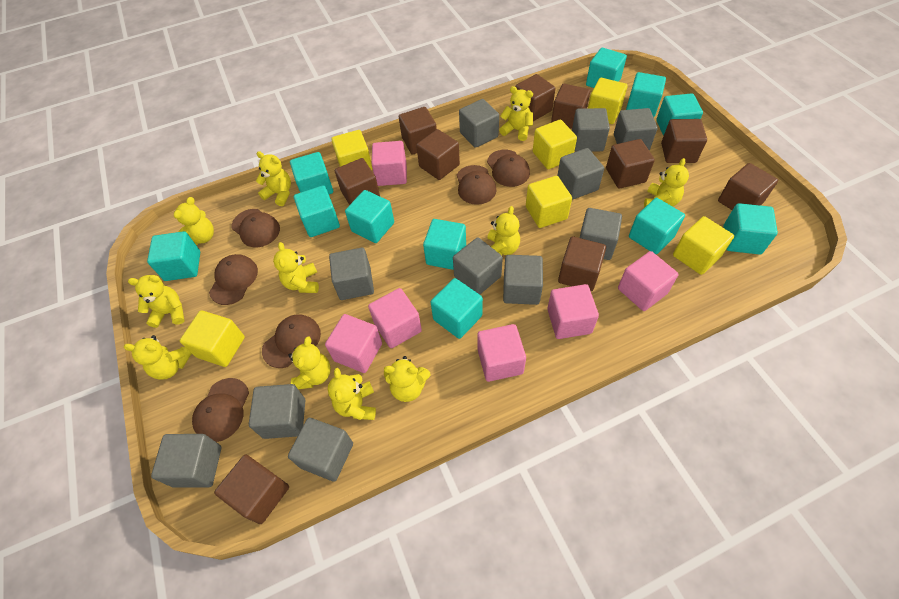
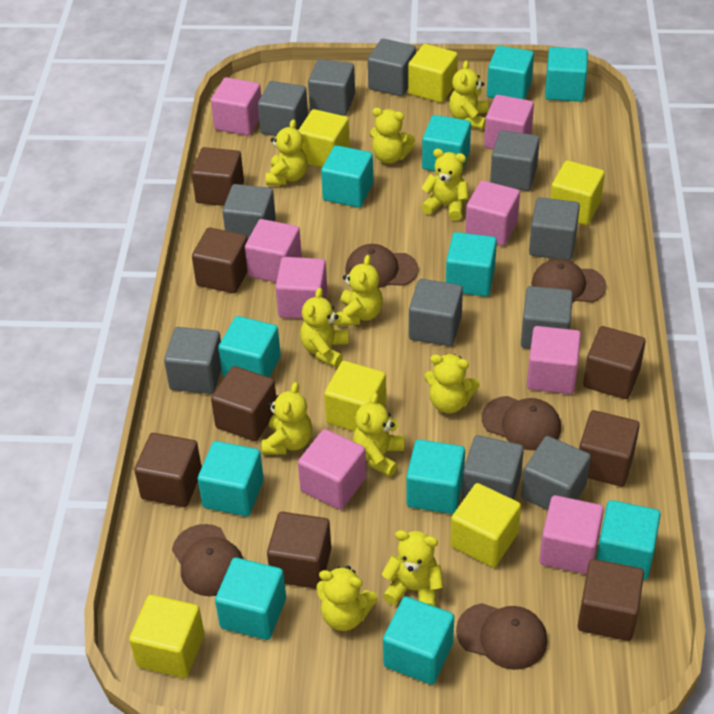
brown cap: 6 -> 5
brown cube: 10 -> 8
pink cube: 6 -> 8

